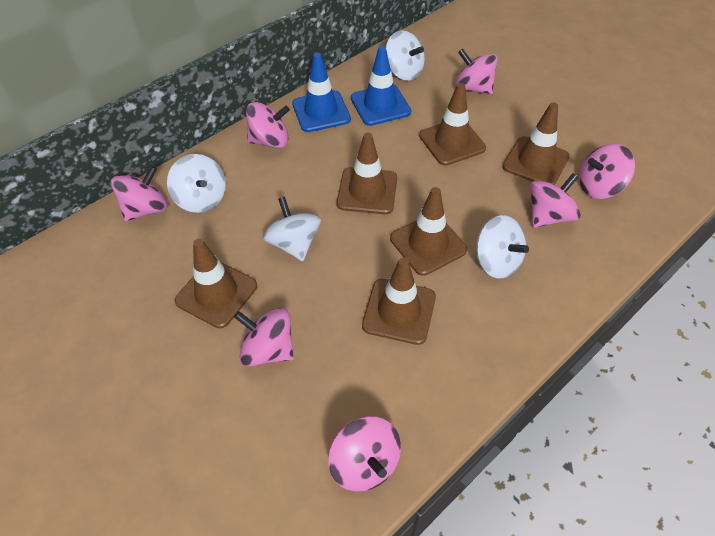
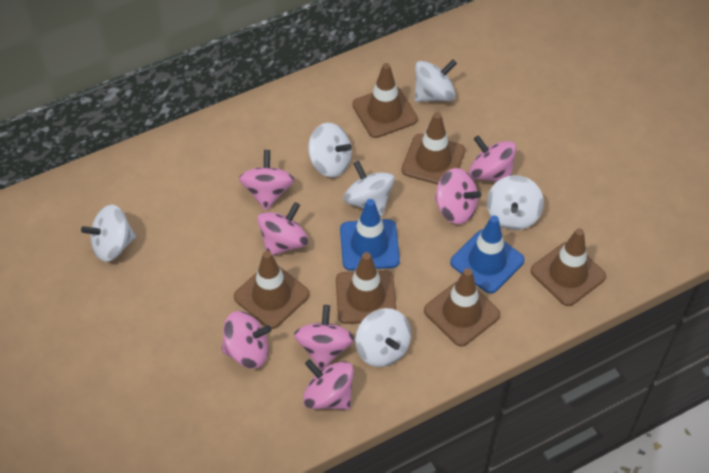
white spinning top: 4 -> 6

